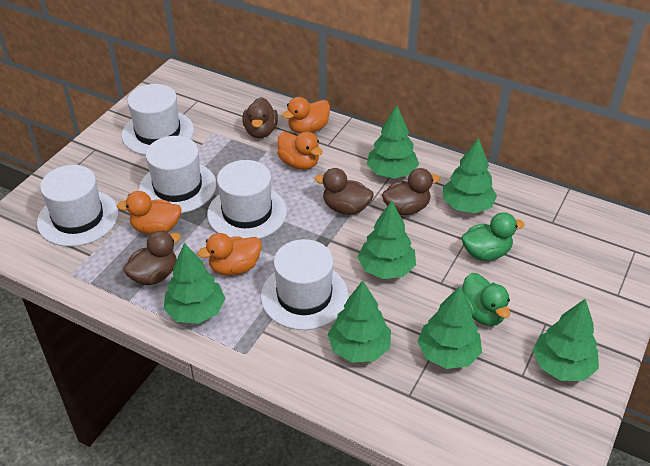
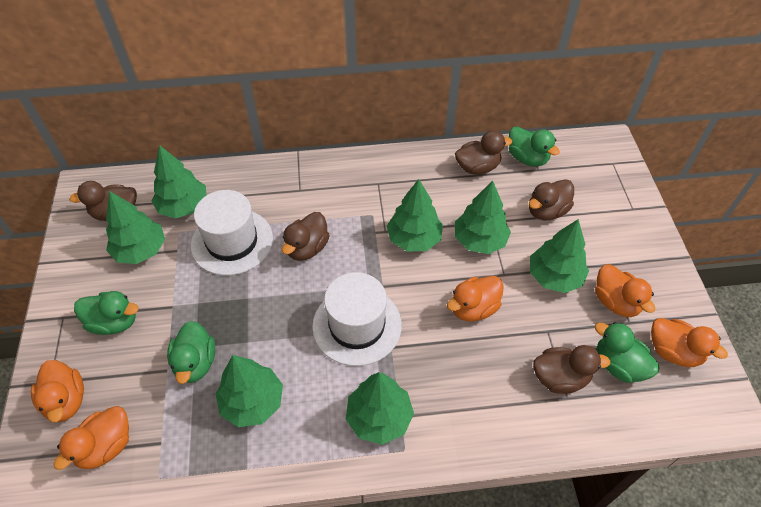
brown duck: 4 -> 5
green duck: 2 -> 4
orange duck: 4 -> 5
white hat: 5 -> 2

